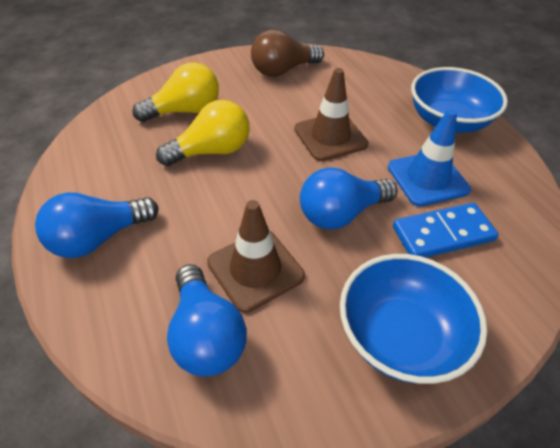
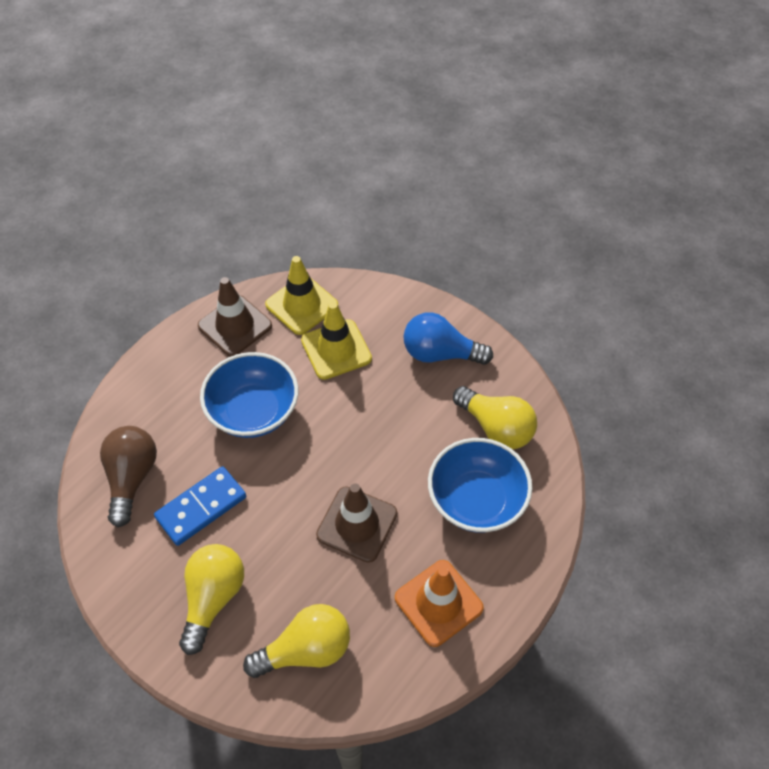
blue light bulb: 3 -> 1
blue traffic cone: 1 -> 0
orange traffic cone: 0 -> 1
yellow light bulb: 2 -> 3
yellow traffic cone: 0 -> 2

